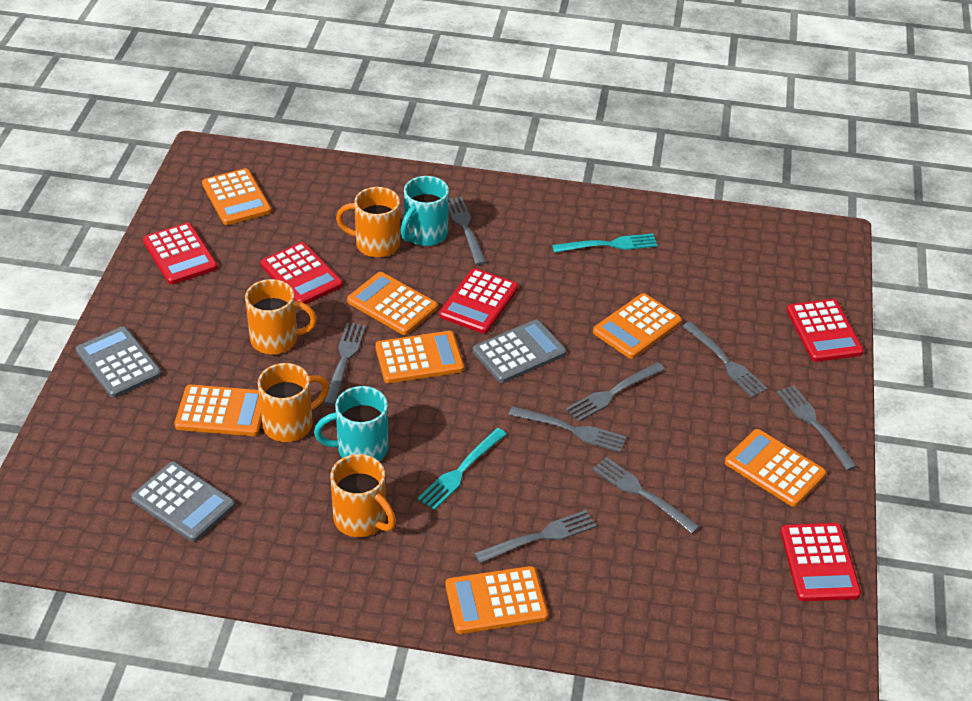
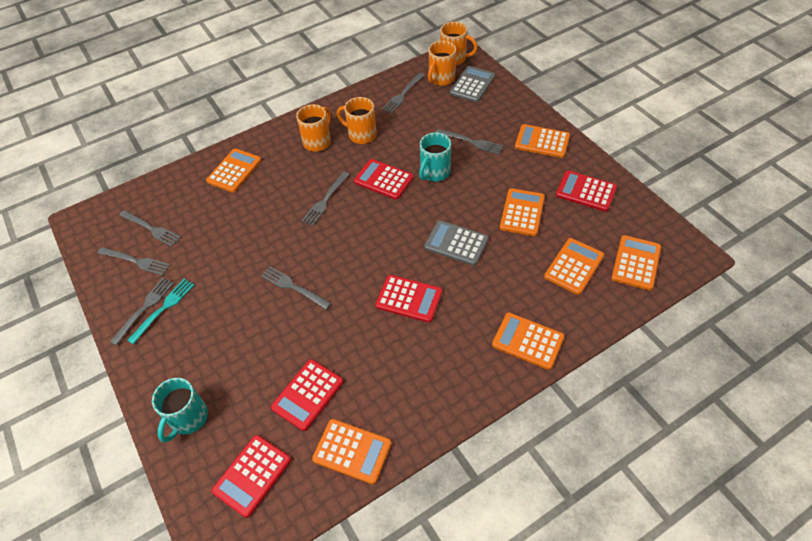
grey calculator: 3 -> 2
grey fork: 8 -> 7
turquoise fork: 2 -> 1

